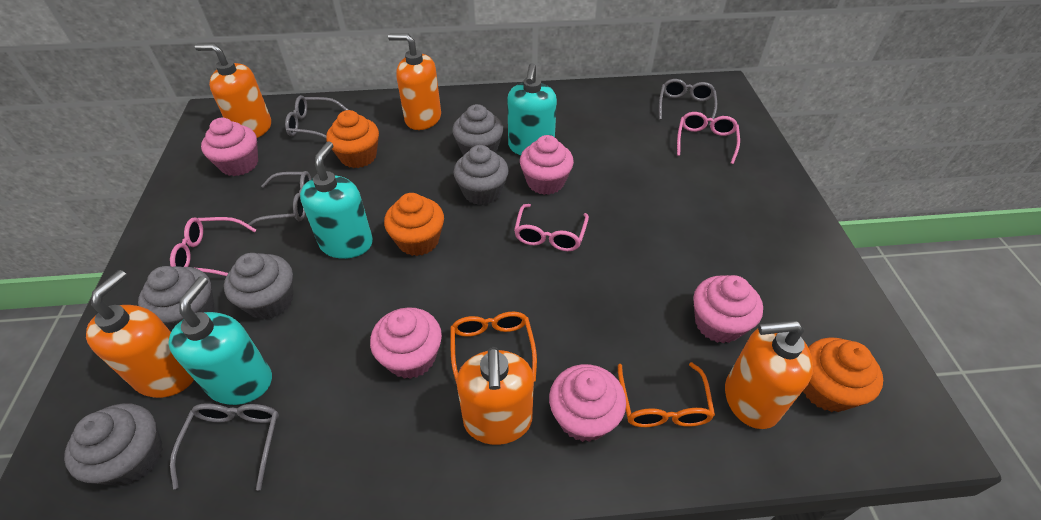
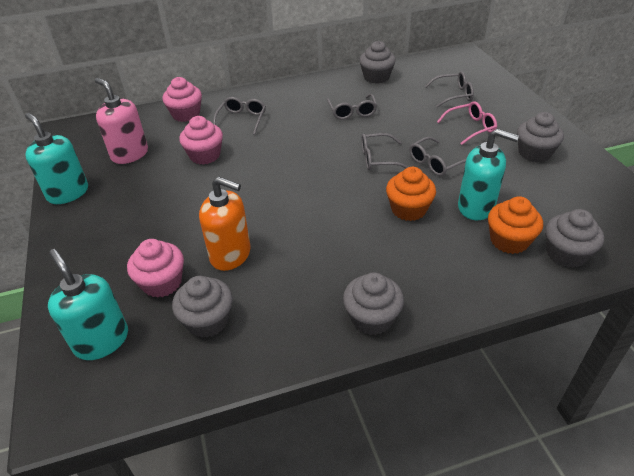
grey glasses: 4 -> 5
orange cupcake: 3 -> 2
orange glasses: 2 -> 0
orange soap dispenser: 5 -> 1
pink cupcake: 5 -> 3
pink glasses: 3 -> 1
pink soap dispenser: 0 -> 1

